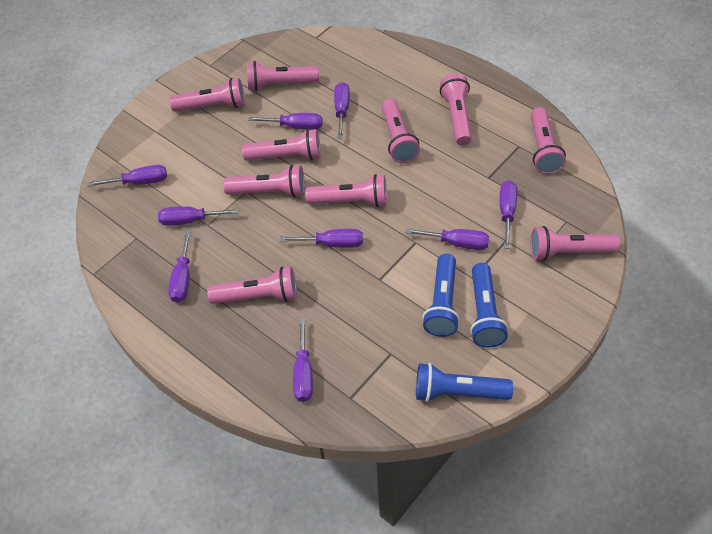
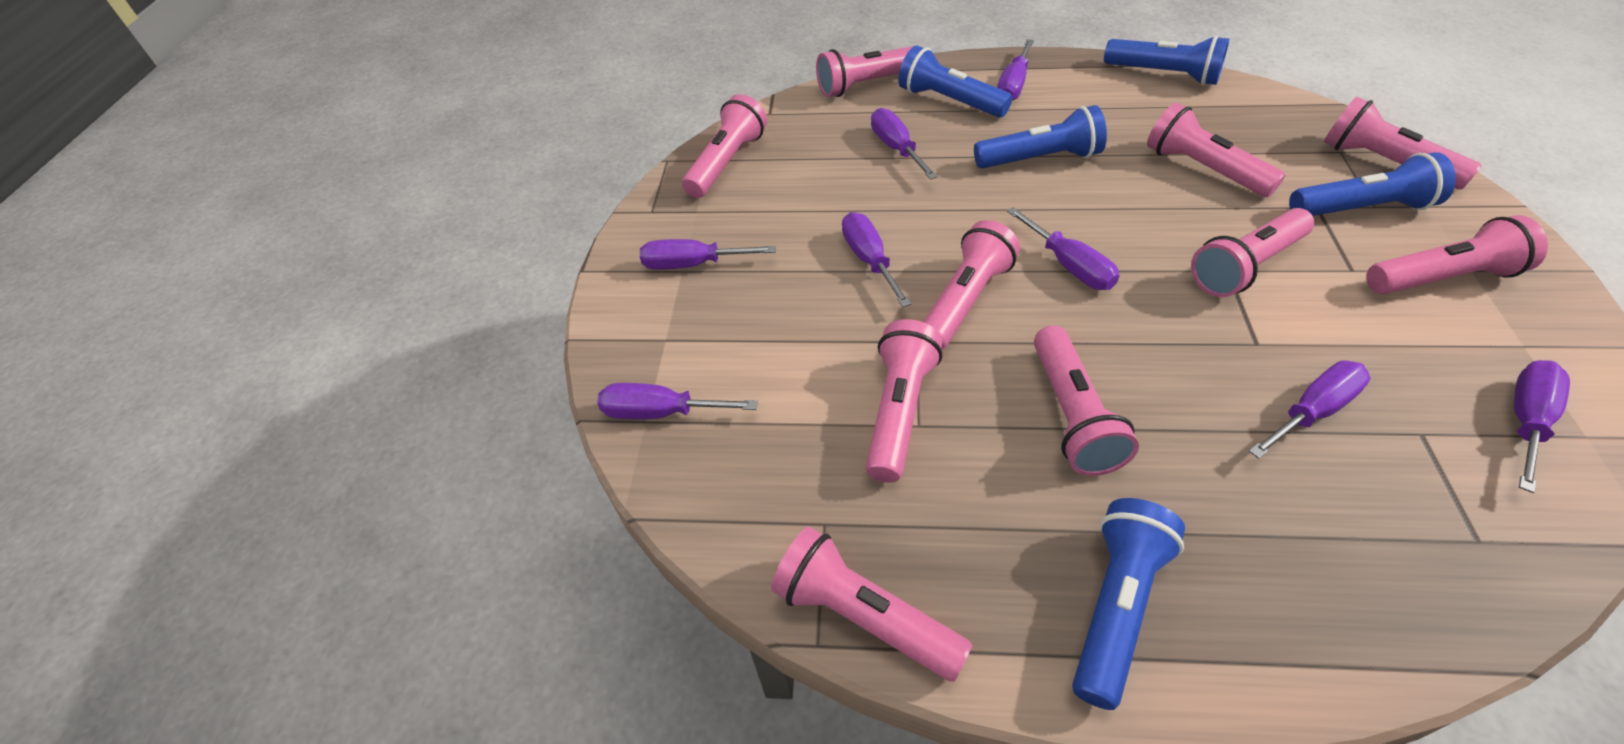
blue flashlight: 3 -> 5
purple screwdriver: 9 -> 8

